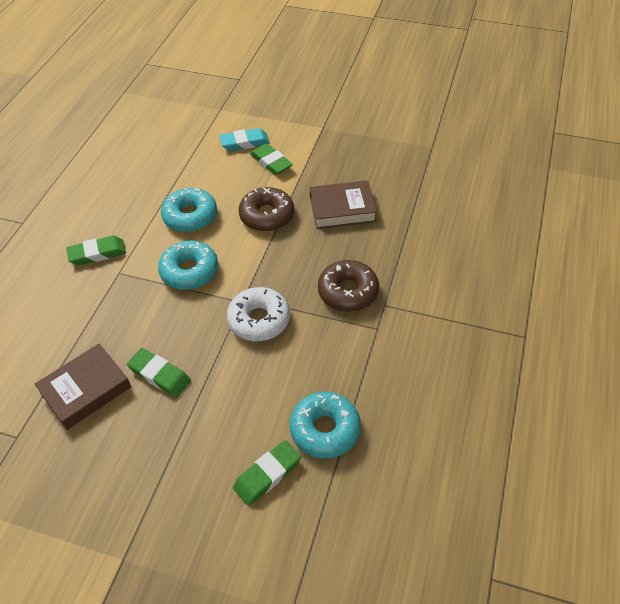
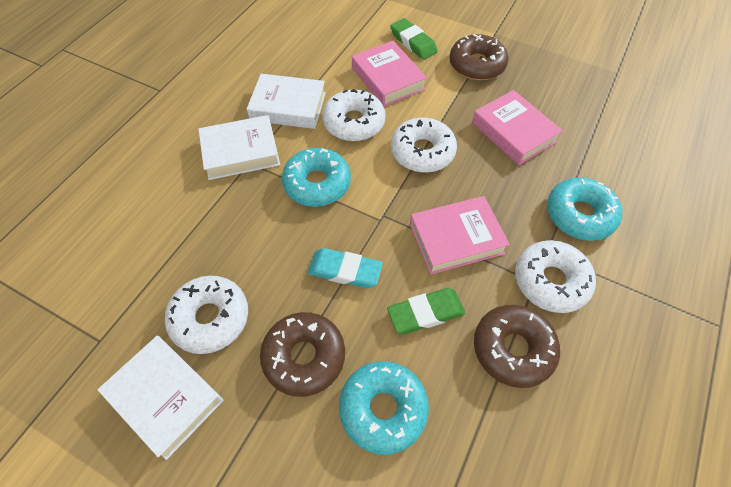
brown book: 2 -> 0
brown donut: 2 -> 3
green eraser: 4 -> 2
pink book: 0 -> 3
white book: 0 -> 3
white donut: 1 -> 4

